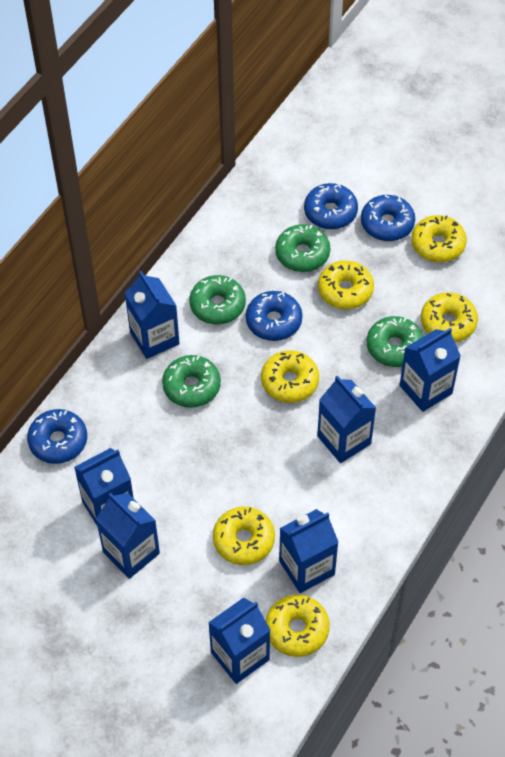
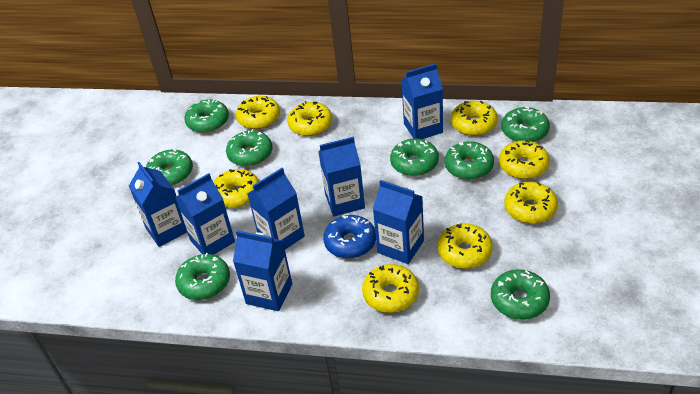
blue donut: 4 -> 1
green donut: 4 -> 8
yellow donut: 6 -> 8

